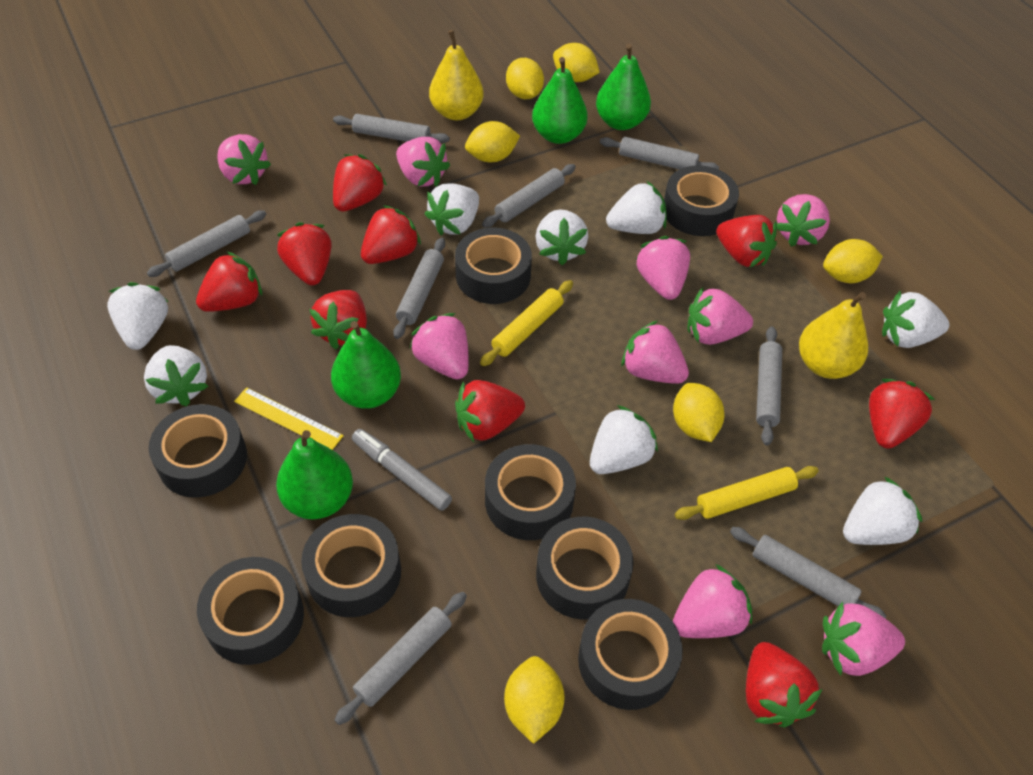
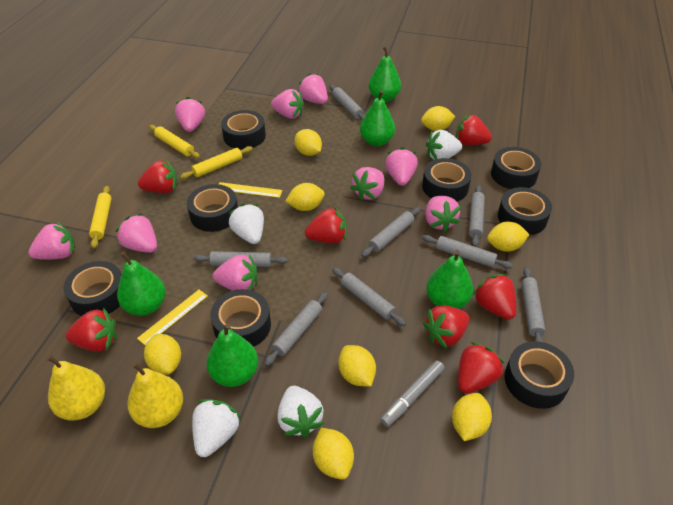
green pear: 4 -> 5
red strawberry: 9 -> 7
white strawberry: 8 -> 4
yellow lemon: 6 -> 8
yellow rolling pin: 2 -> 3
yellow ruler: 1 -> 2

